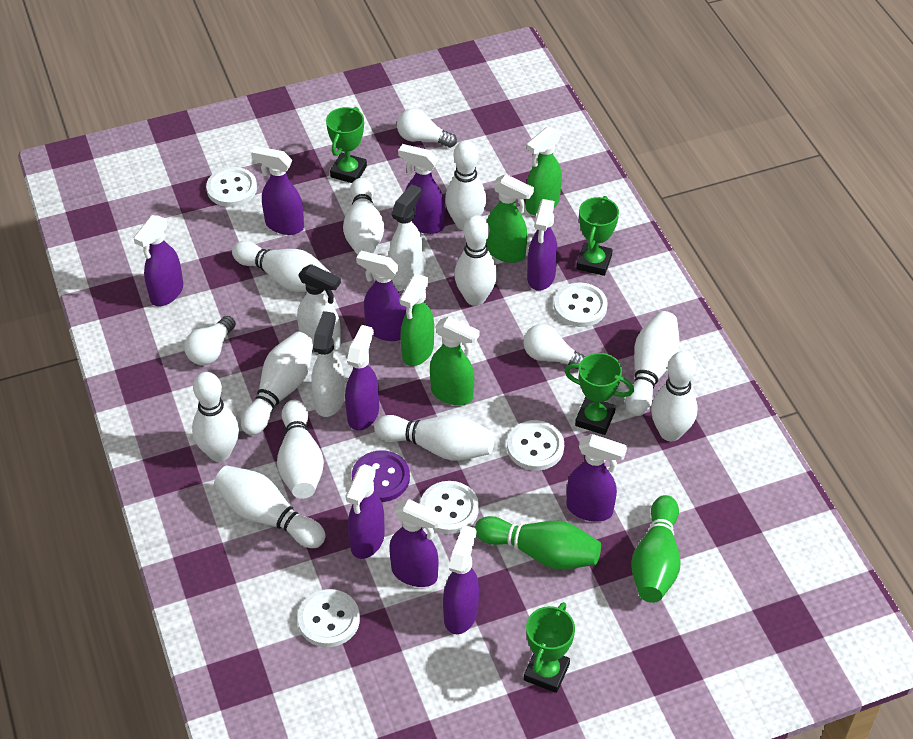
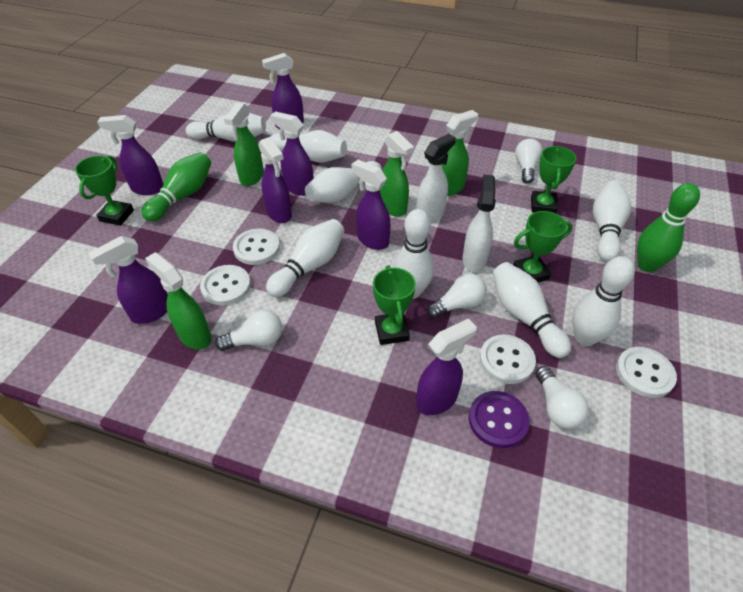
purple spray bottle: 10 -> 7
white bowling pin: 11 -> 8
white button: 5 -> 4
white light bulb: 3 -> 4
white spray bottle: 3 -> 2

